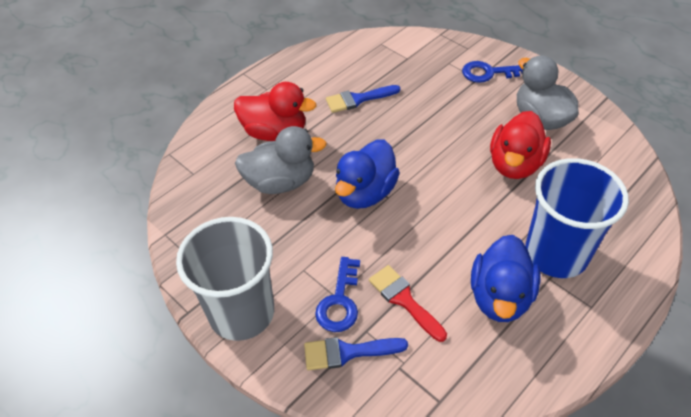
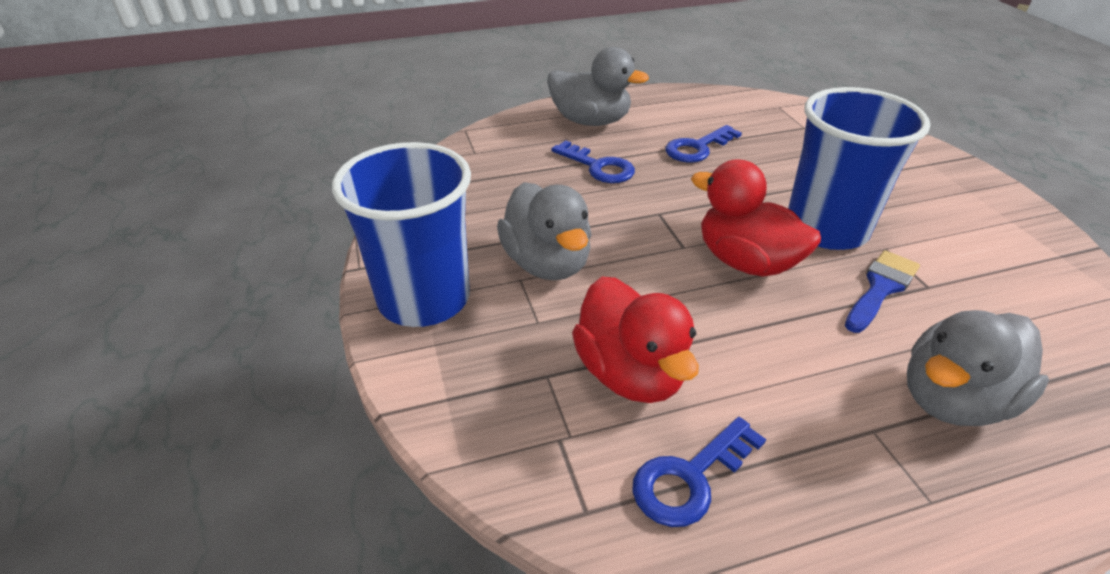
blue brush: 2 -> 1
blue cup: 1 -> 2
blue duck: 2 -> 0
blue key: 2 -> 3
grey cup: 1 -> 0
grey duck: 2 -> 3
red brush: 1 -> 0

